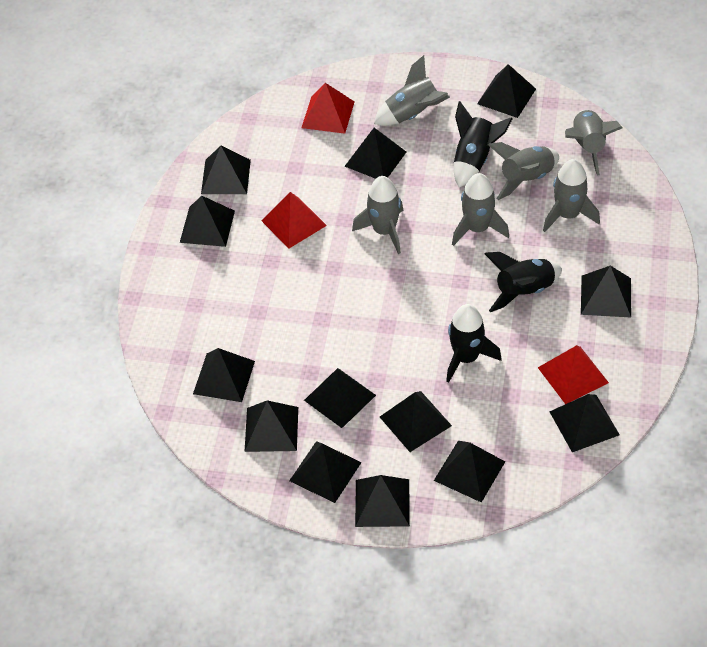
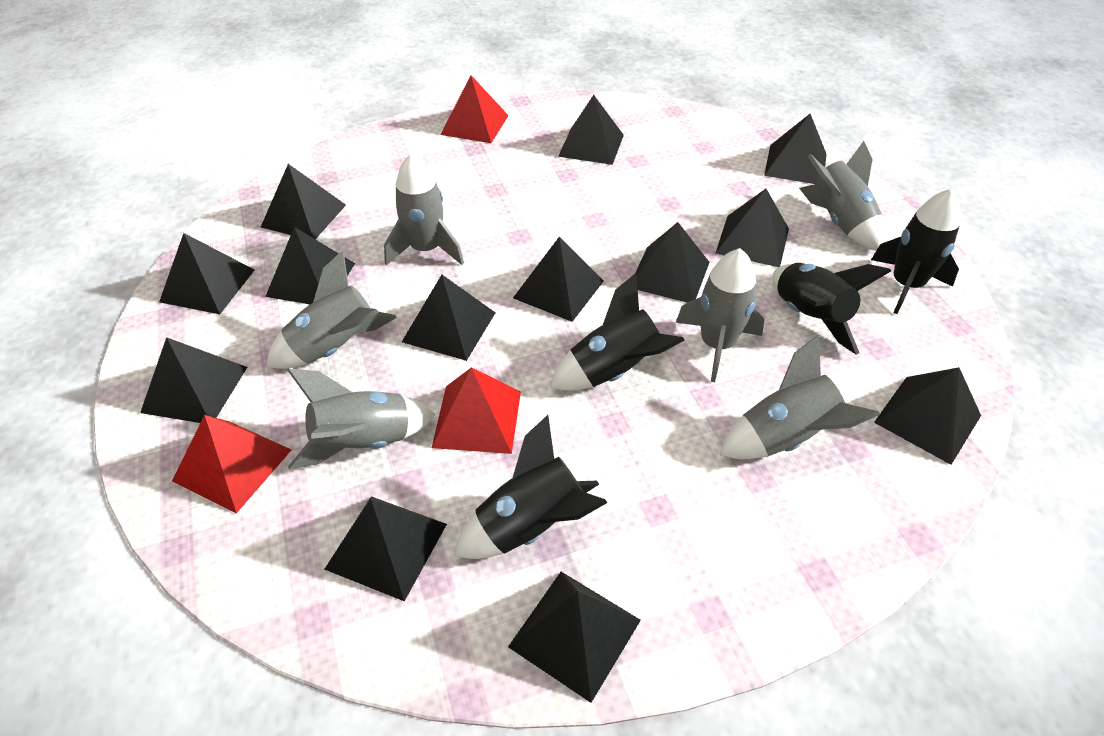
black rocket: 3 -> 4

